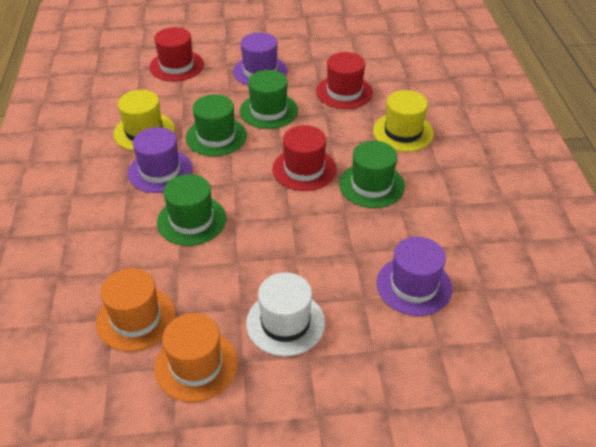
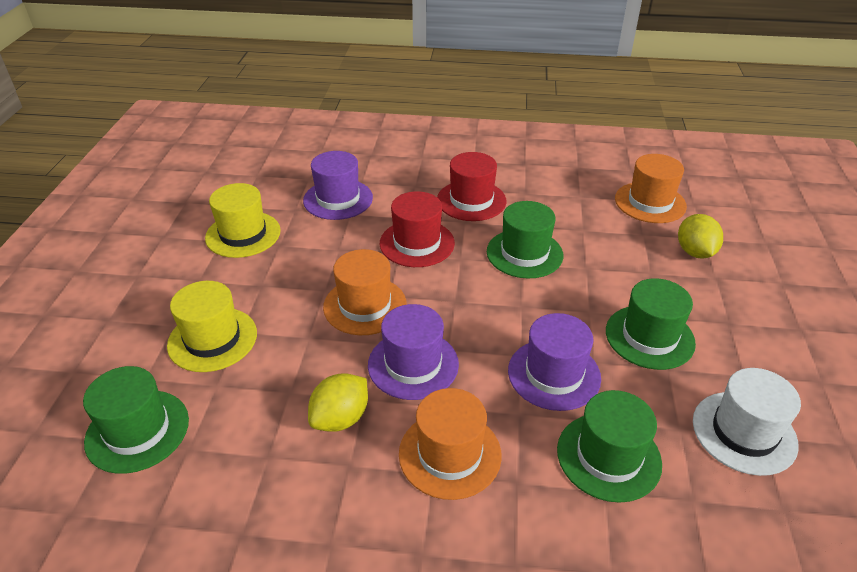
orange hat: 2 -> 3
red hat: 3 -> 2
yellow lemon: 0 -> 2

